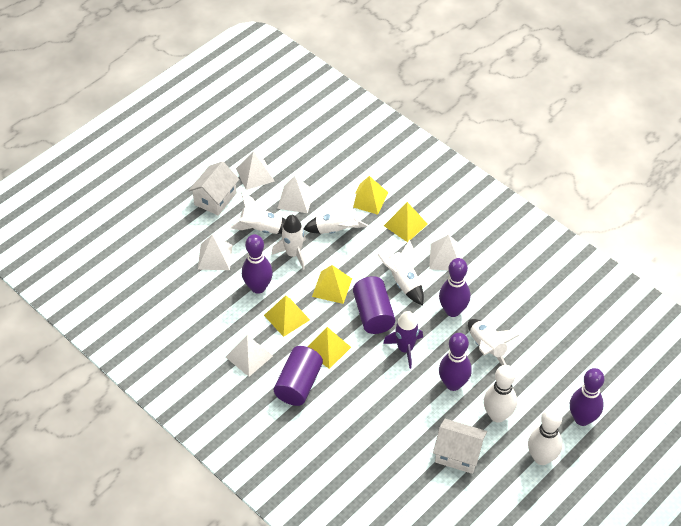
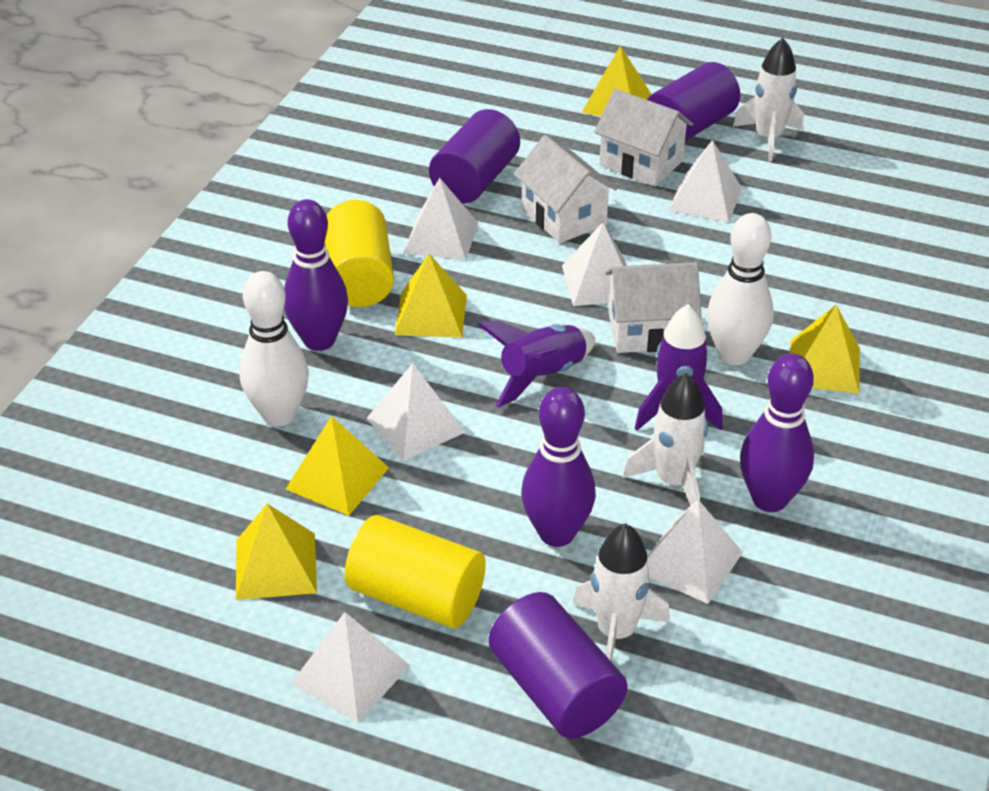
purple bowling pin: 4 -> 3
purple cylinder: 2 -> 3
purple rocket: 1 -> 2
white house: 2 -> 3
white pyramid: 5 -> 6
white rocket: 5 -> 3
yellow cylinder: 0 -> 2

